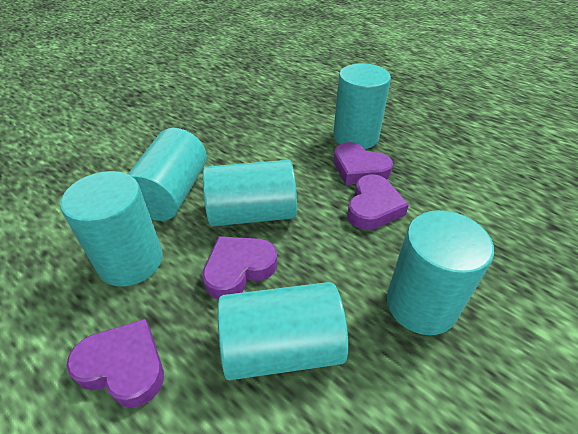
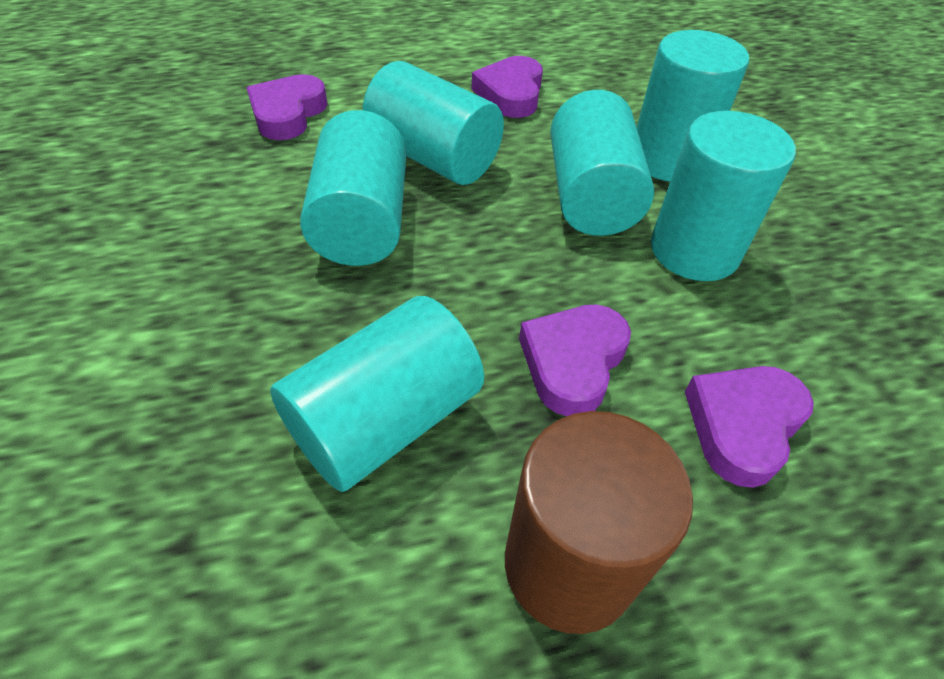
brown cylinder: 0 -> 1

